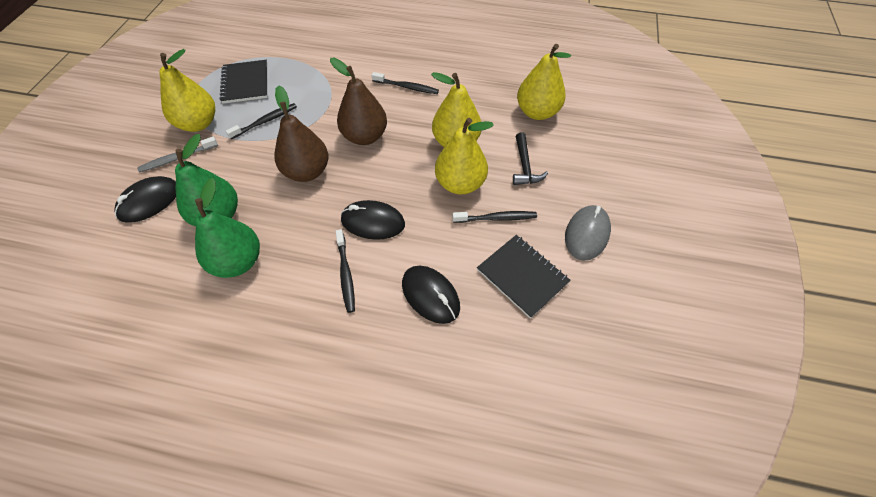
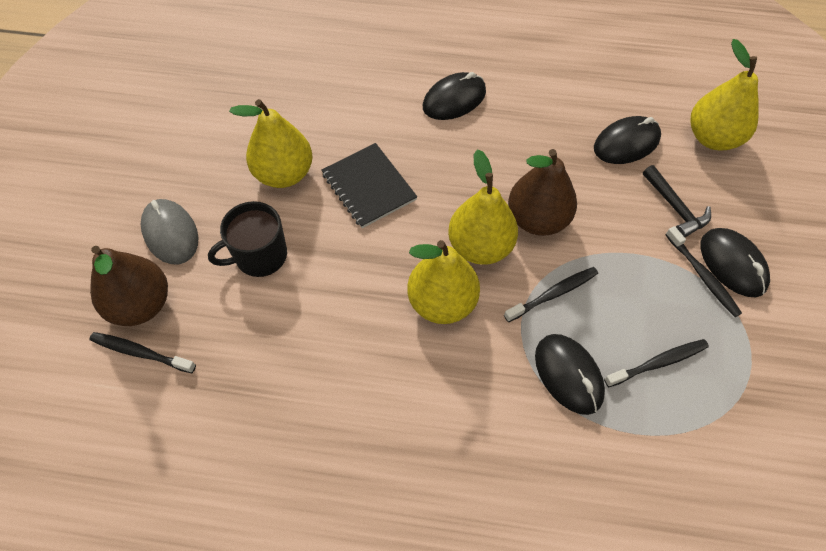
black mouse: 3 -> 4
black mug: 0 -> 1
black notebook: 2 -> 1
green pear: 2 -> 0
grey toothbrush: 1 -> 0

